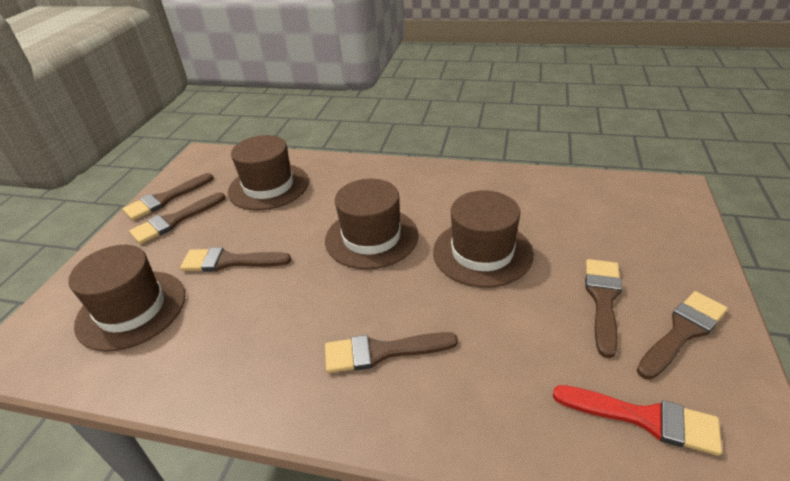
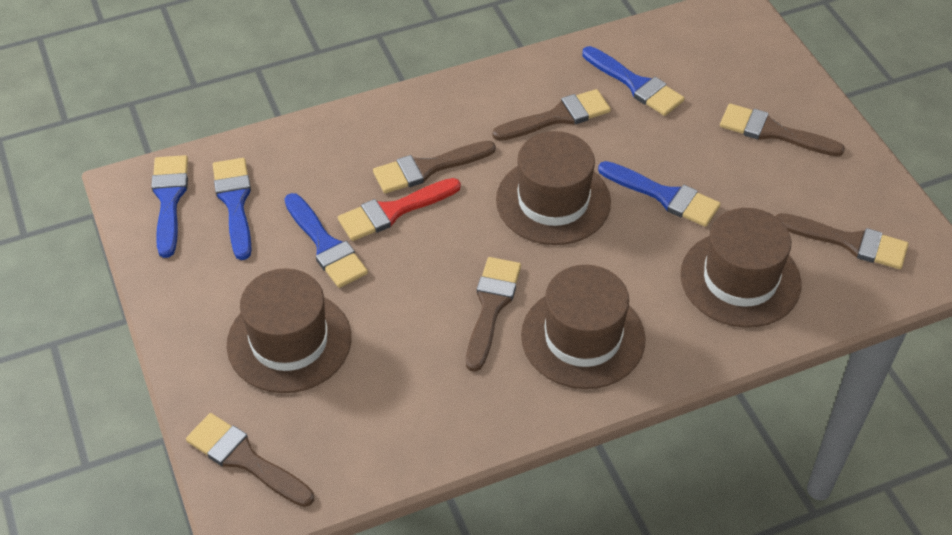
blue brush: 0 -> 5

